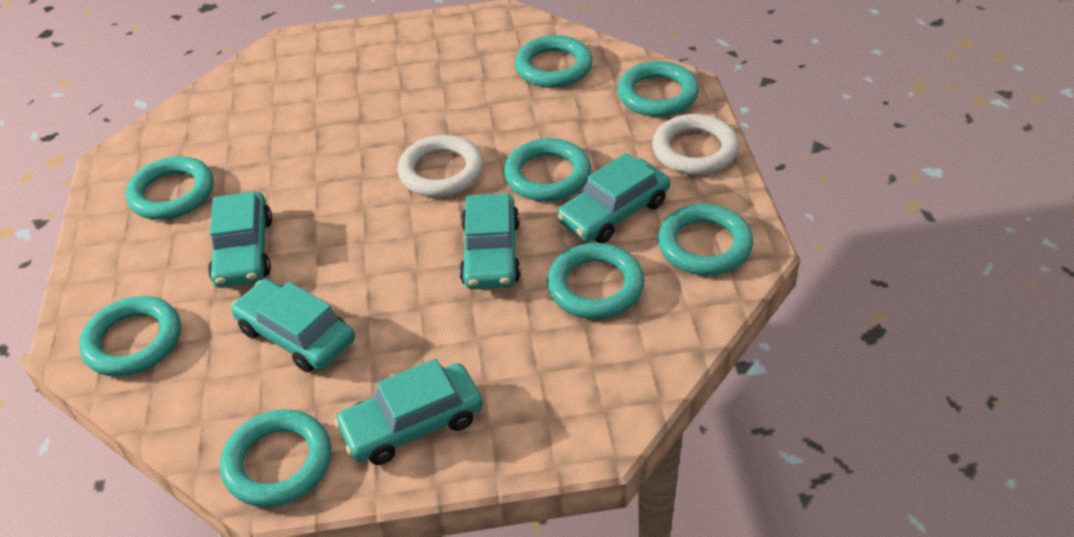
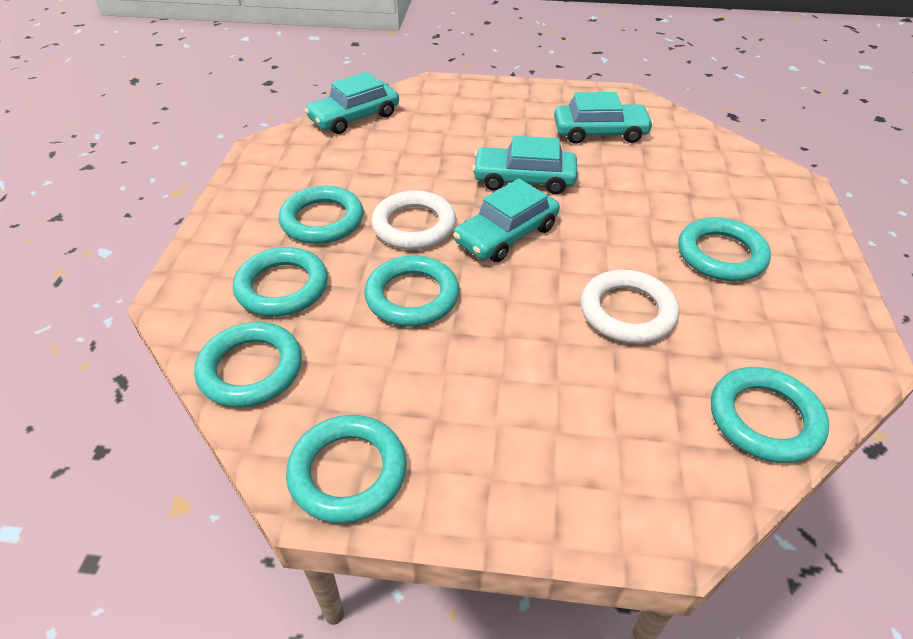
turquoise car: 5 -> 4
turquoise ring: 8 -> 7

